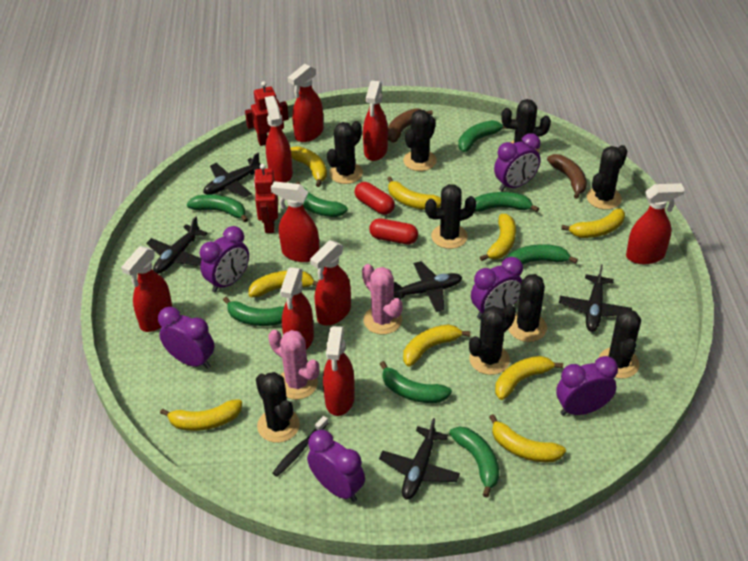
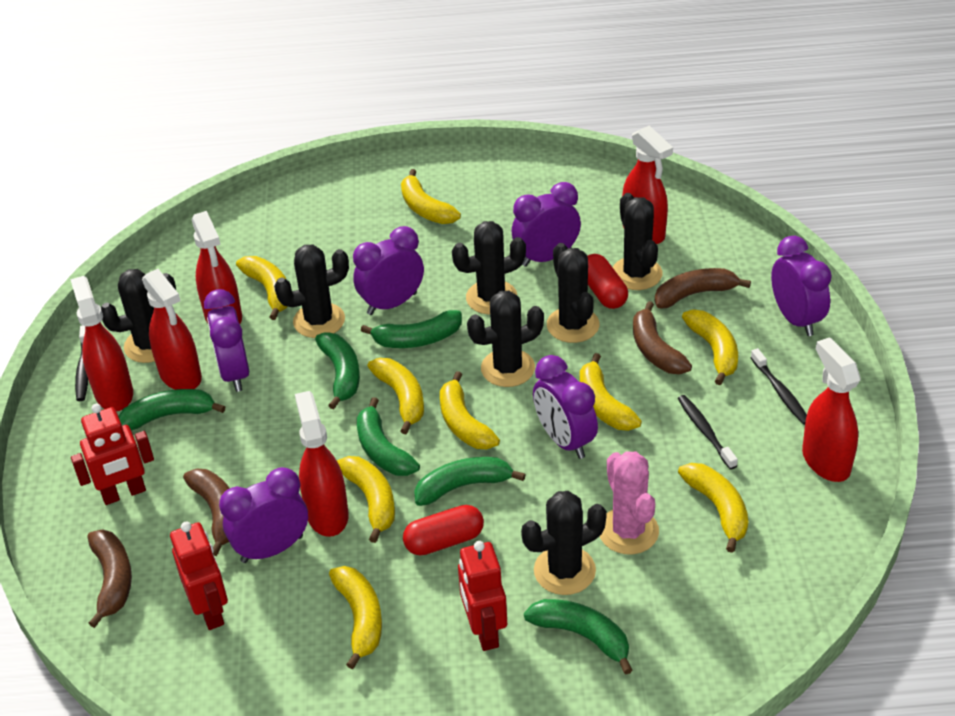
black cactus: 9 -> 7
black plane: 5 -> 0
black toothbrush: 1 -> 3
brown banana: 2 -> 4
green banana: 8 -> 6
pink cactus: 2 -> 1
red robot: 2 -> 3
red spray bottle: 9 -> 6

